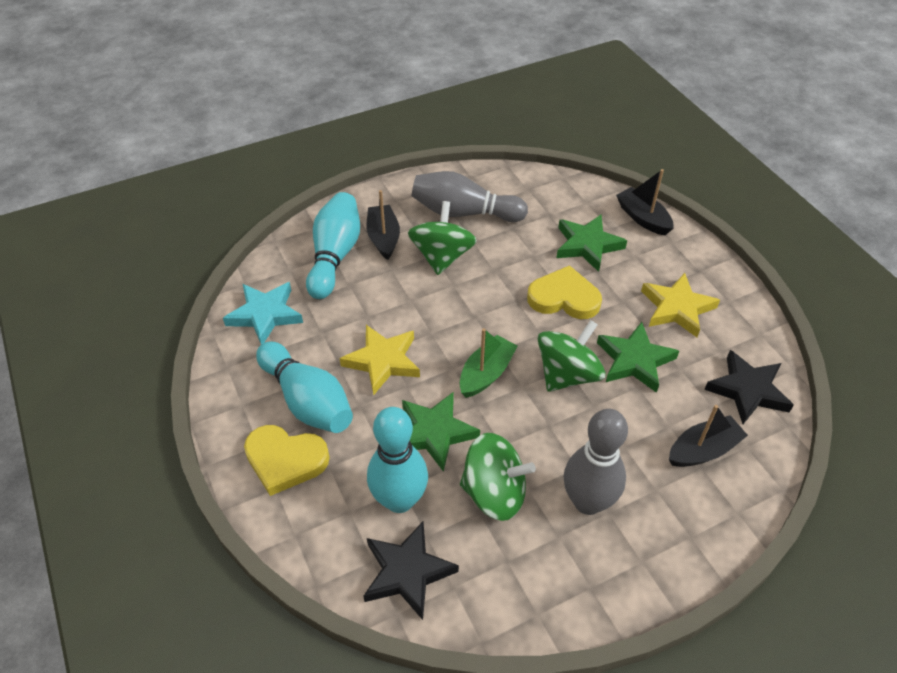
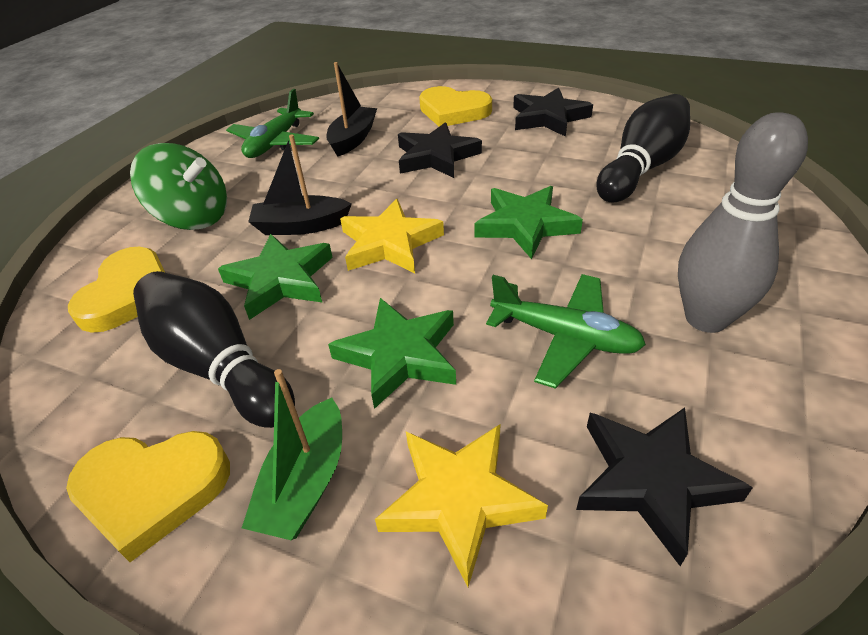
black boat: 3 -> 2
black bowling pin: 0 -> 2
black star: 2 -> 3
green plane: 0 -> 2
green spinning top: 3 -> 1
grey bowling pin: 2 -> 1
turquoise bowling pin: 3 -> 0
turquoise star: 1 -> 0
yellow heart: 2 -> 3

